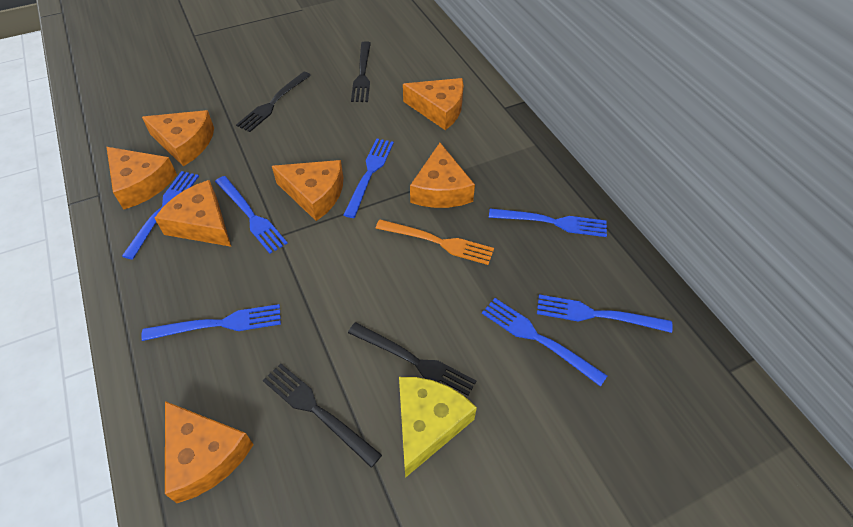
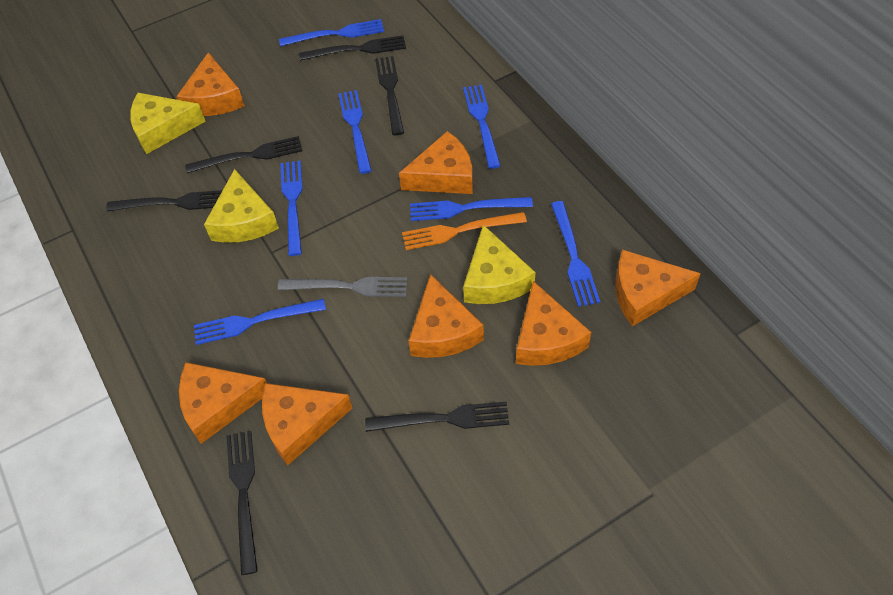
black fork: 4 -> 6
grey fork: 0 -> 1
yellow cheese: 1 -> 3

